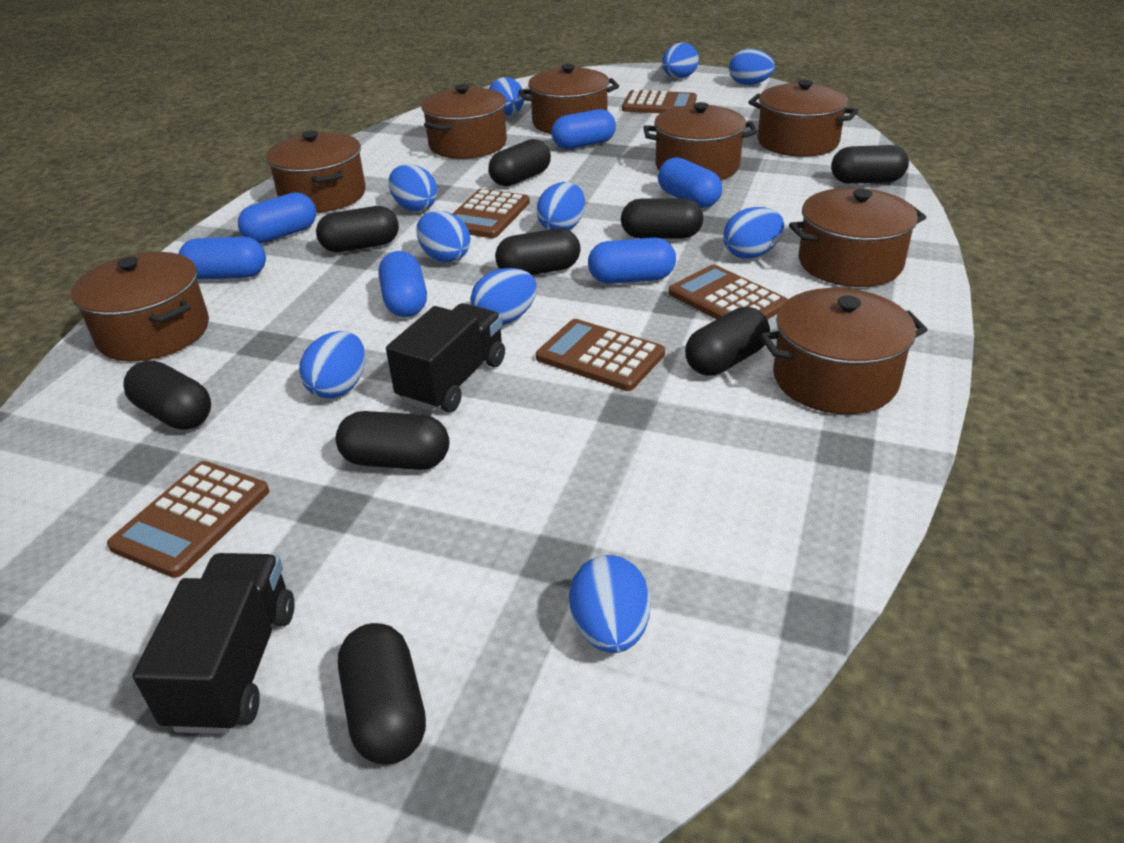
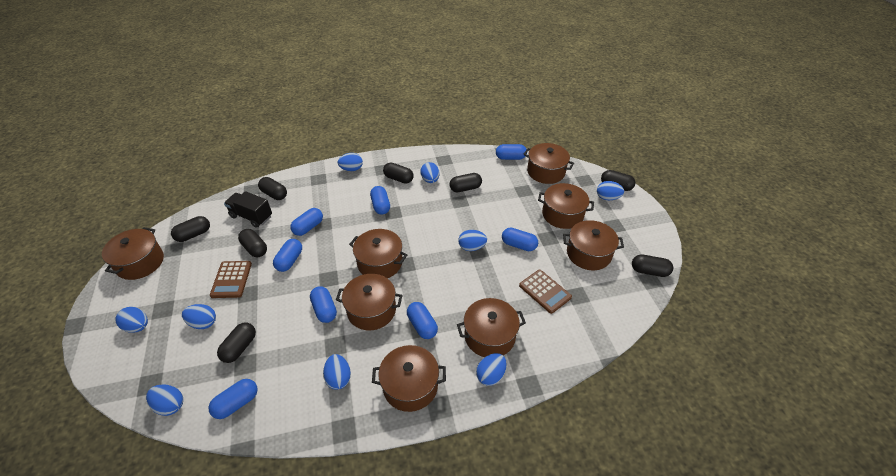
black capsule: 9 -> 8
black truck: 2 -> 1
blue capsule: 6 -> 8
blue egg: 10 -> 9
brown calculator: 5 -> 2

